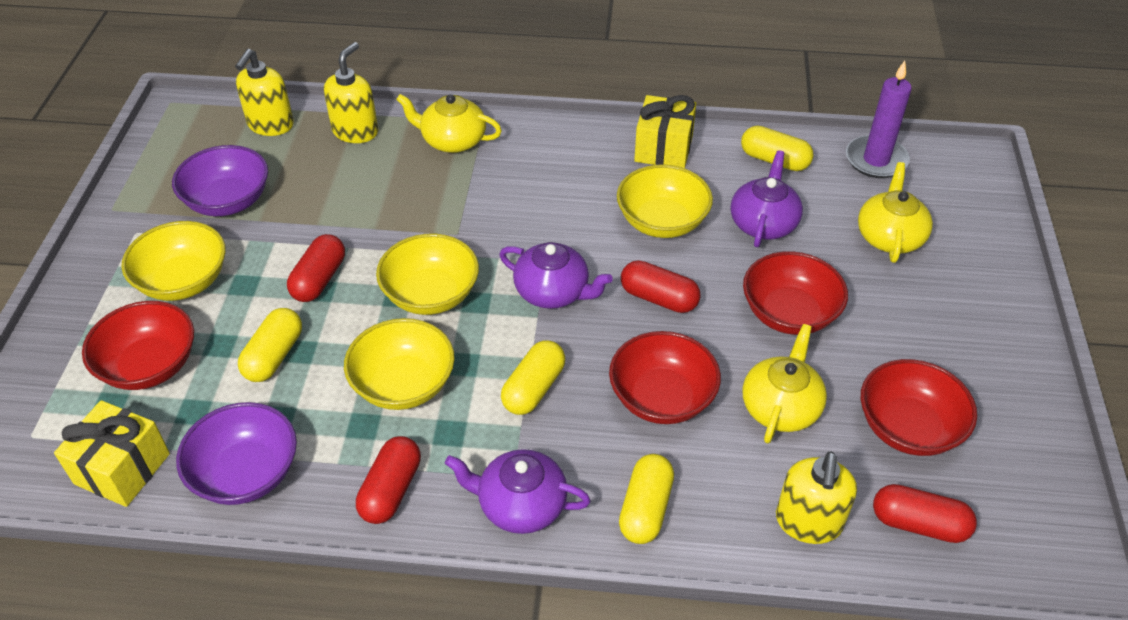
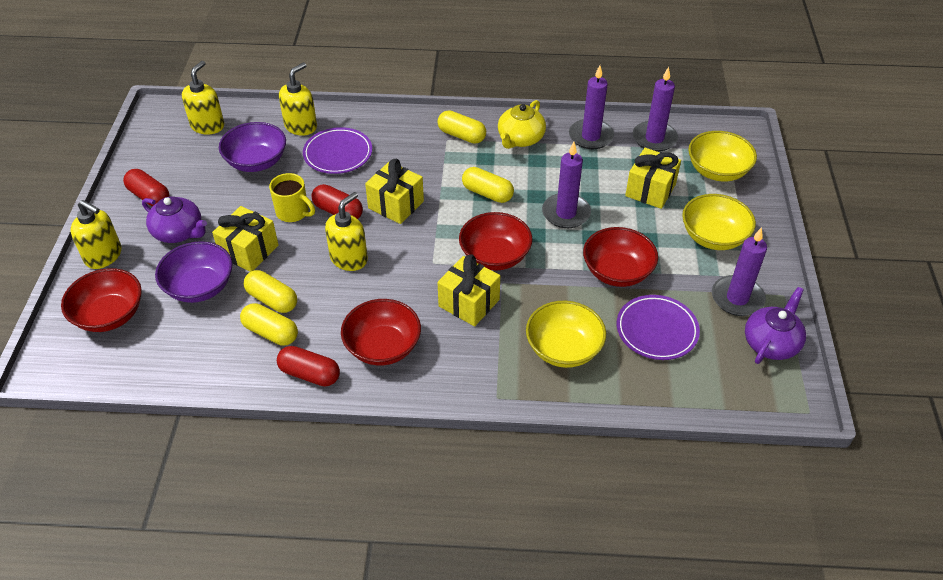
purple candle: 1 -> 4
purple plate: 0 -> 2
purple teapot: 3 -> 2
red capsule: 4 -> 3
yellow bowl: 4 -> 3
yellow gift: 2 -> 4
yellow mug: 0 -> 1
yellow soap dispenser: 3 -> 4
yellow teapot: 3 -> 1

